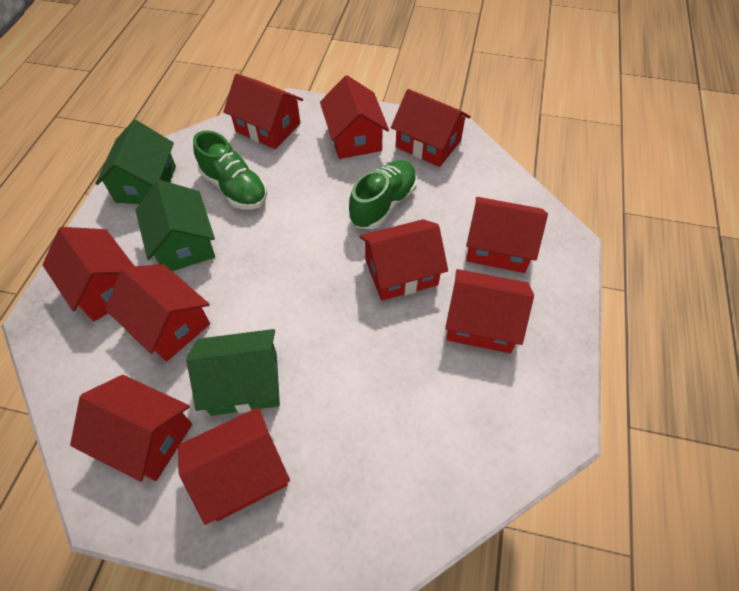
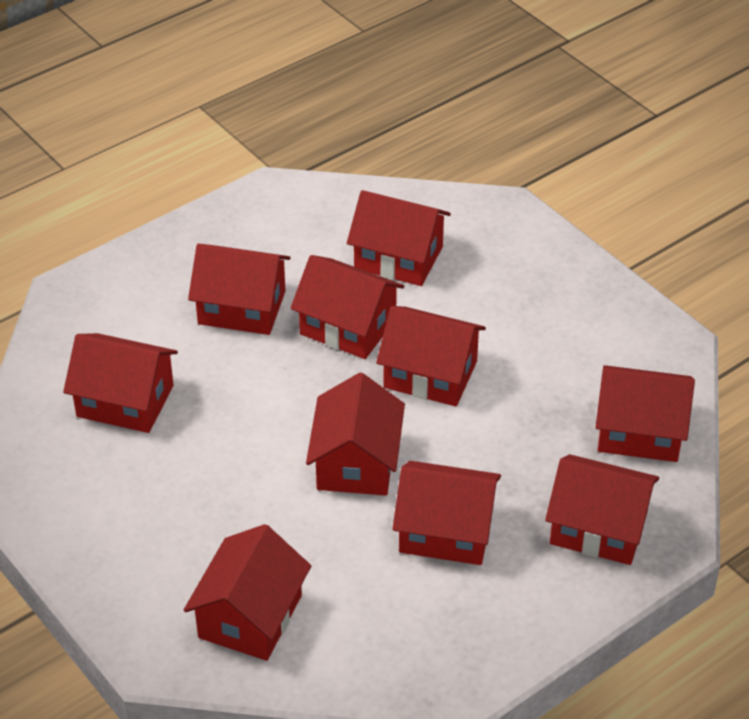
green house: 3 -> 0
green shoe: 2 -> 0

